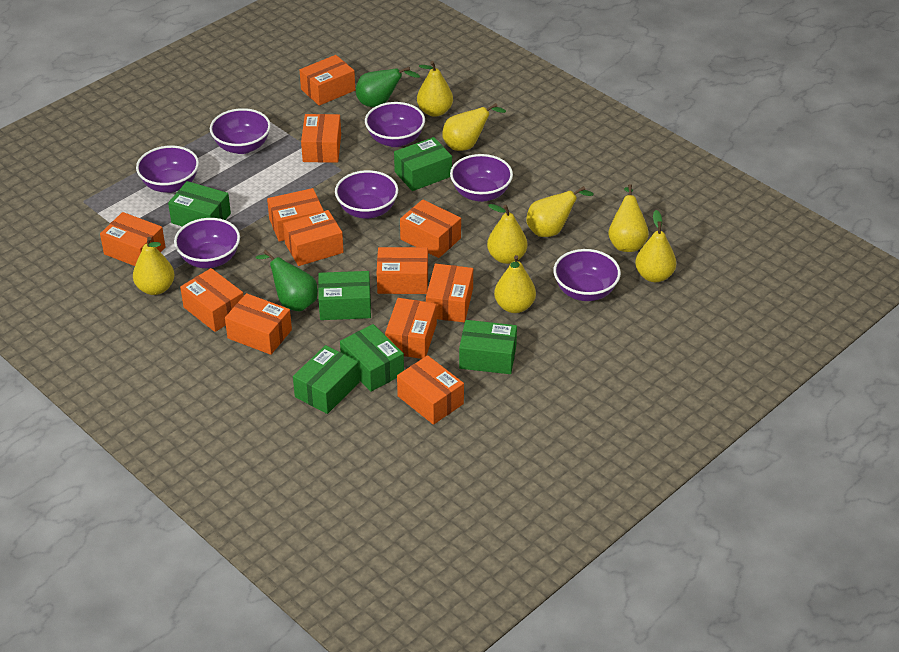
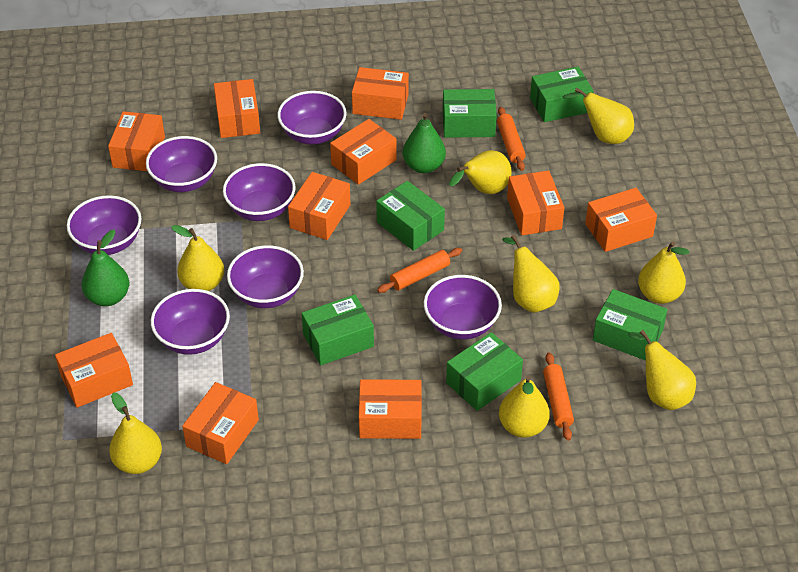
orange box: 12 -> 10
orange rolling pin: 0 -> 3

